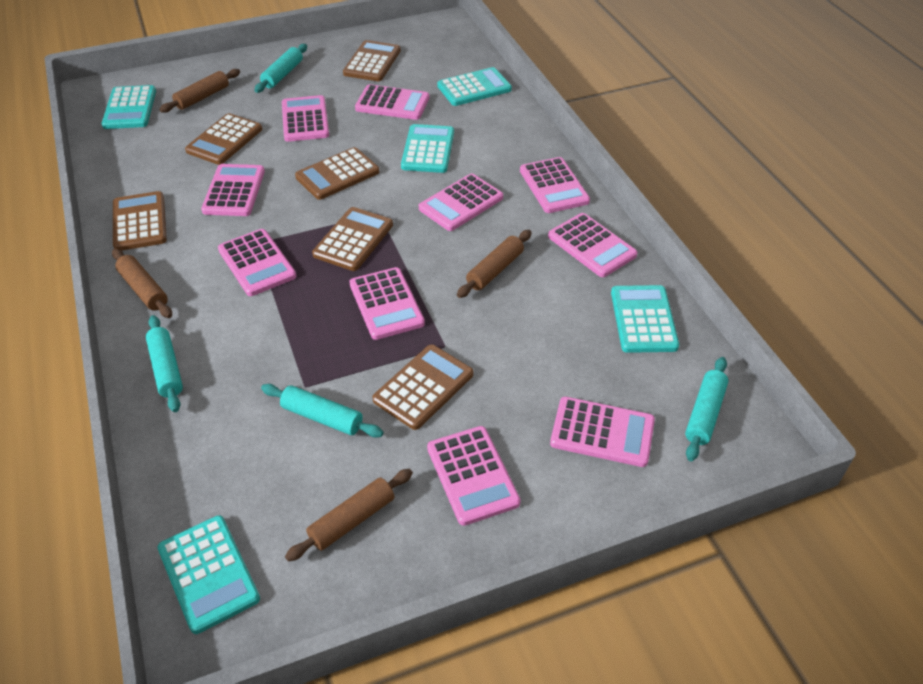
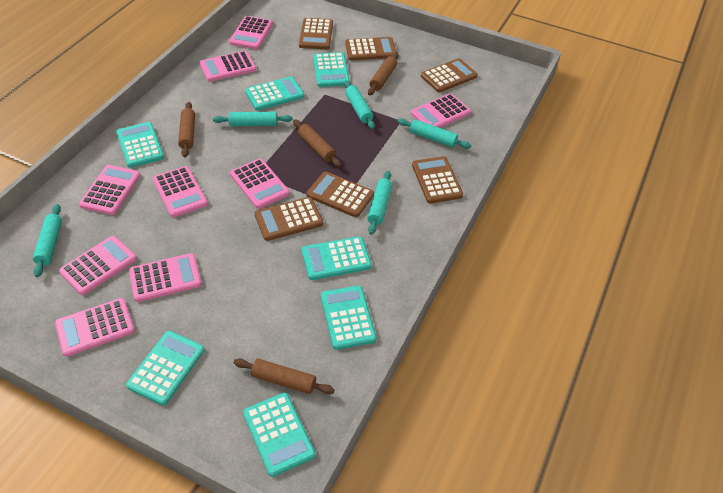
pink calculator: 10 -> 9
turquoise calculator: 5 -> 7
turquoise rolling pin: 4 -> 5

